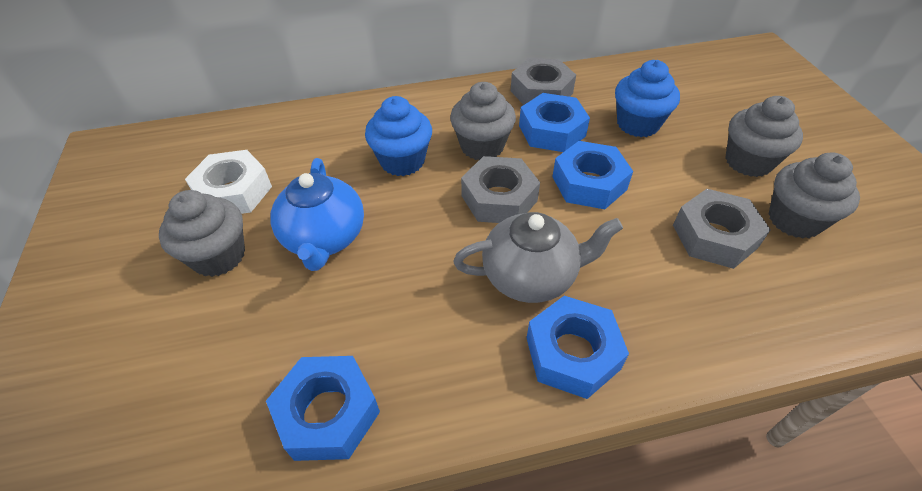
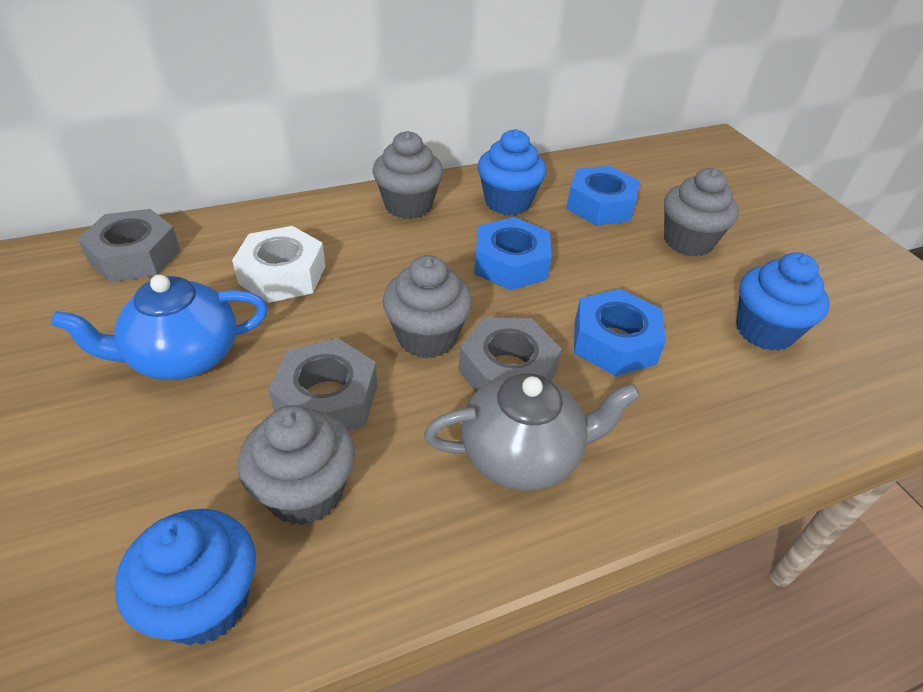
blue cupcake: 2 -> 3
blue nut: 4 -> 3

